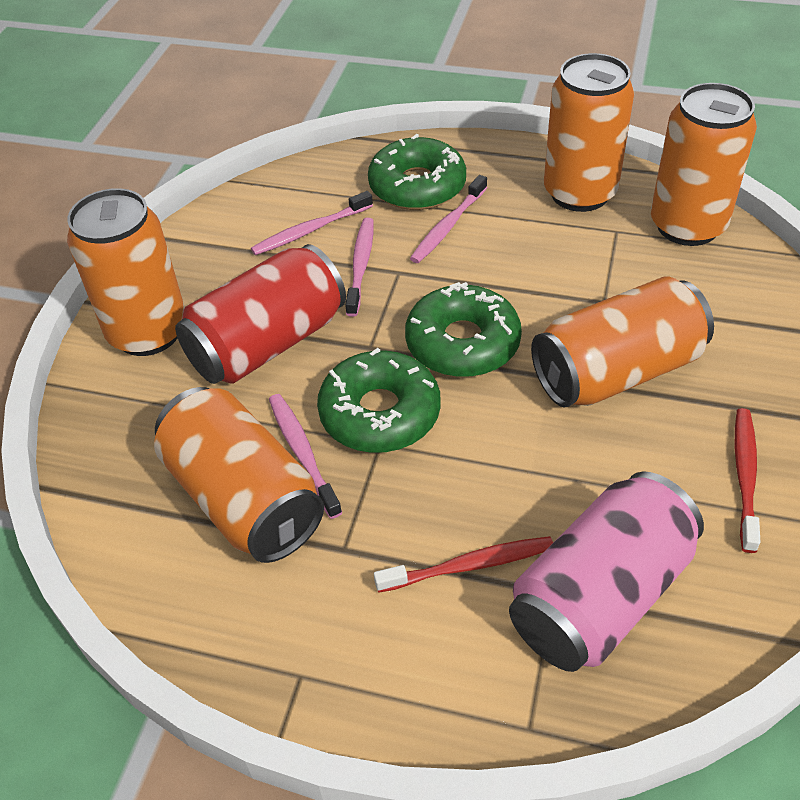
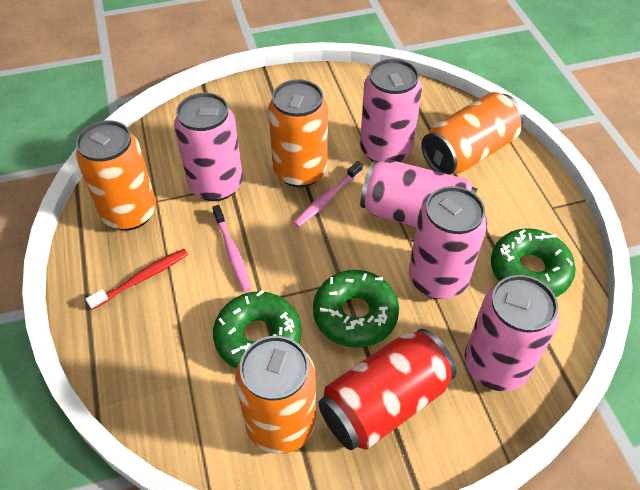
orange can: 5 -> 4
pink can: 1 -> 5
pink toothbrush: 4 -> 2
red toothbrush: 2 -> 1

